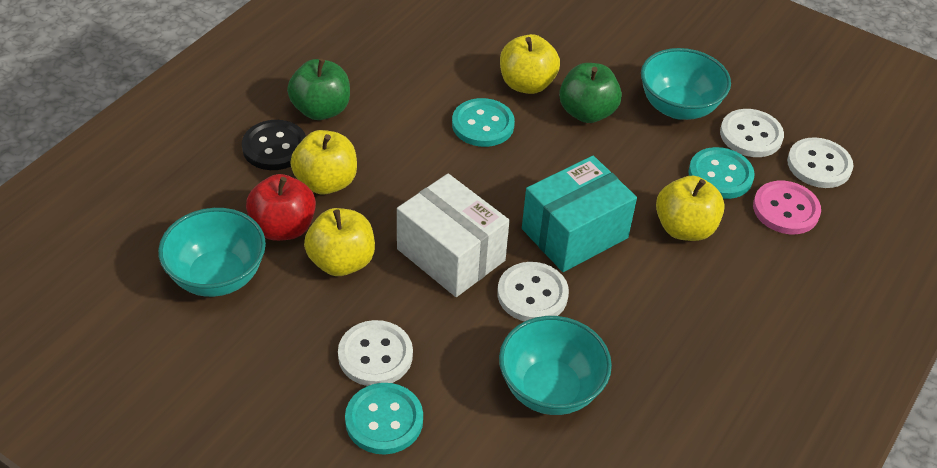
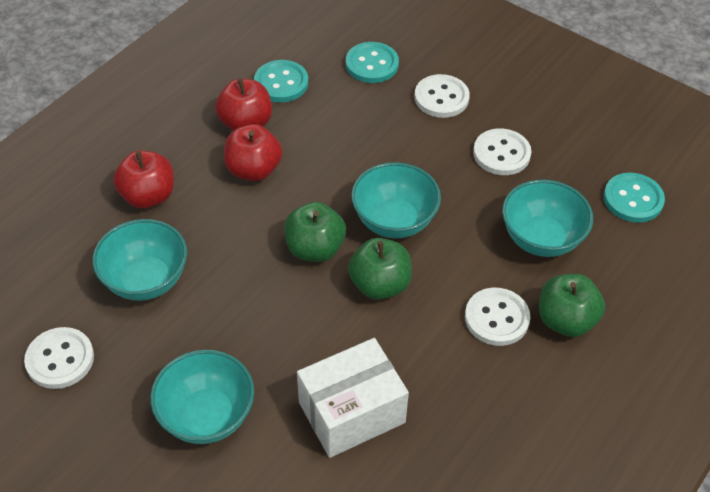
black button: 1 -> 0
green apple: 2 -> 3
pink button: 1 -> 0
red apple: 1 -> 3
turquoise bowl: 3 -> 4
turquoise box: 1 -> 0
yellow apple: 4 -> 0

